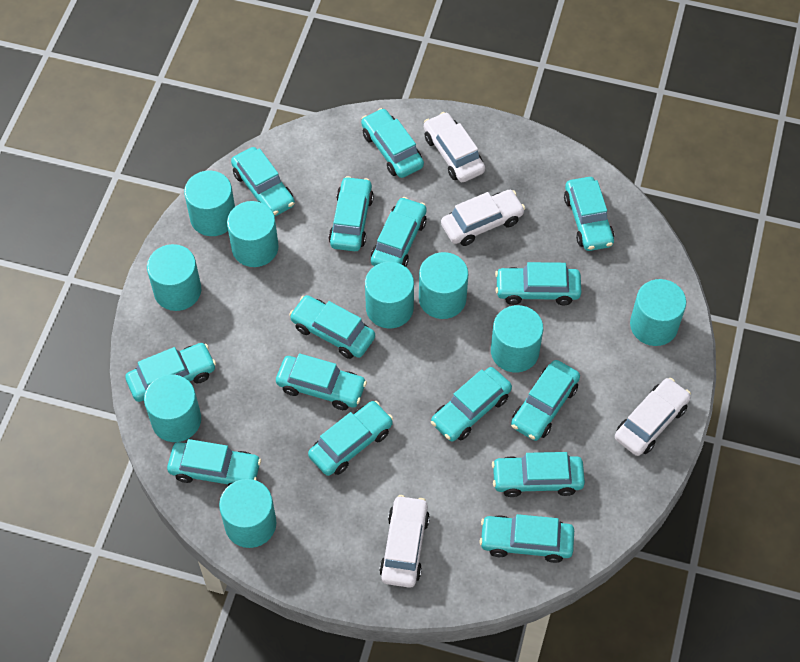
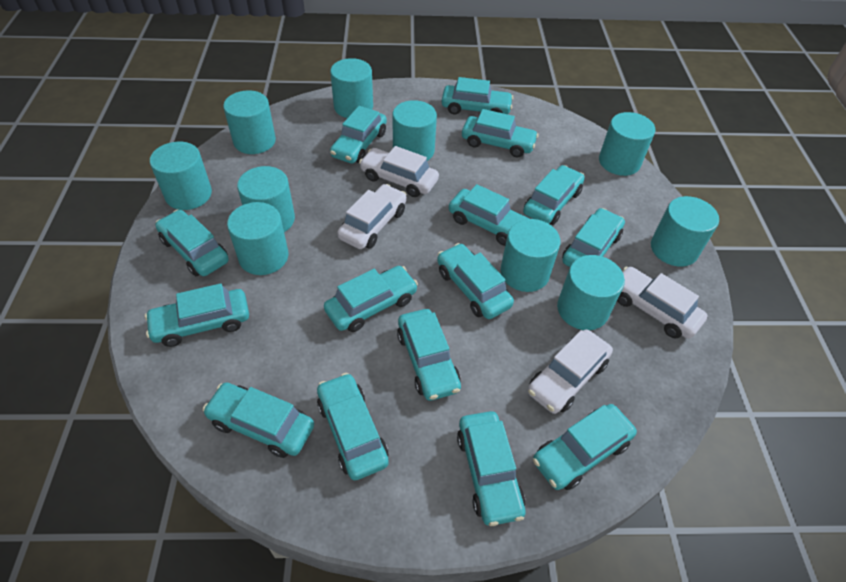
turquoise cylinder: 9 -> 10

